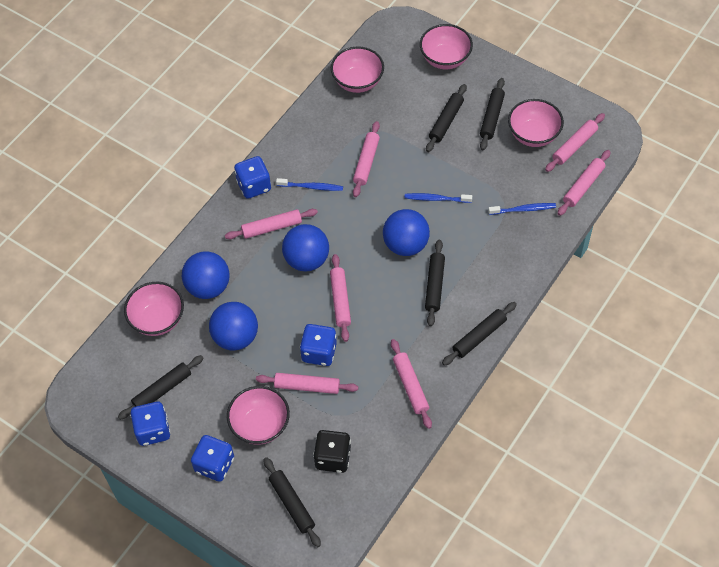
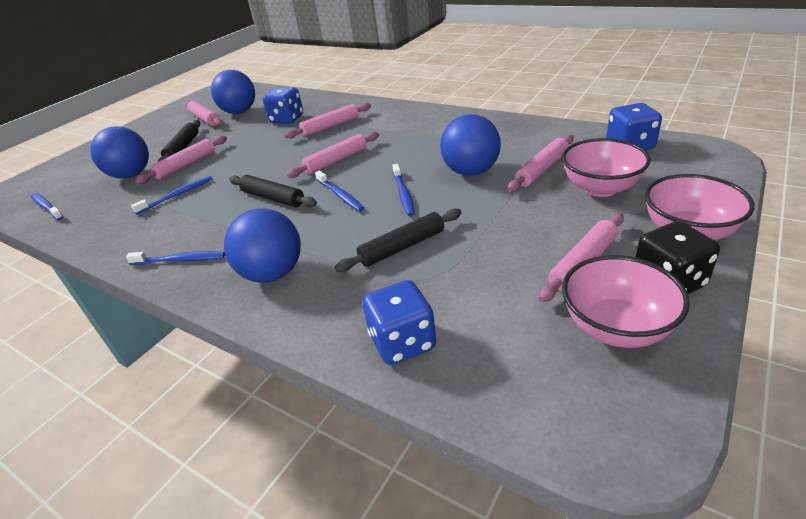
black rolling pin: 6 -> 3
blue dice: 4 -> 3
blue toothbrush: 3 -> 5
pink bowl: 5 -> 3
pink rolling pin: 7 -> 6

